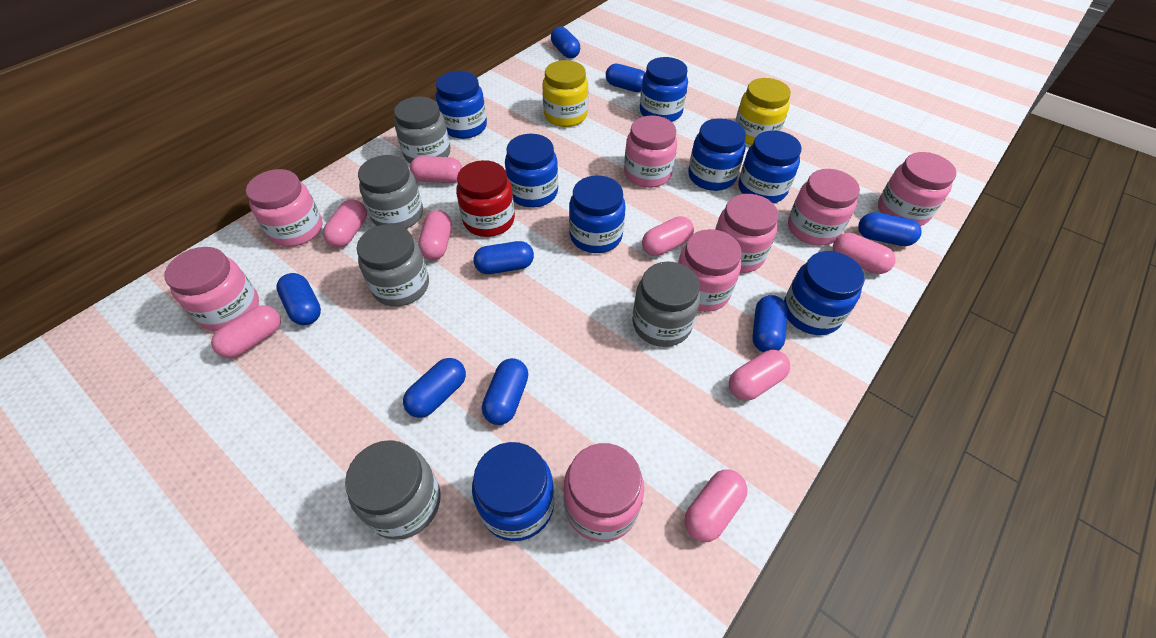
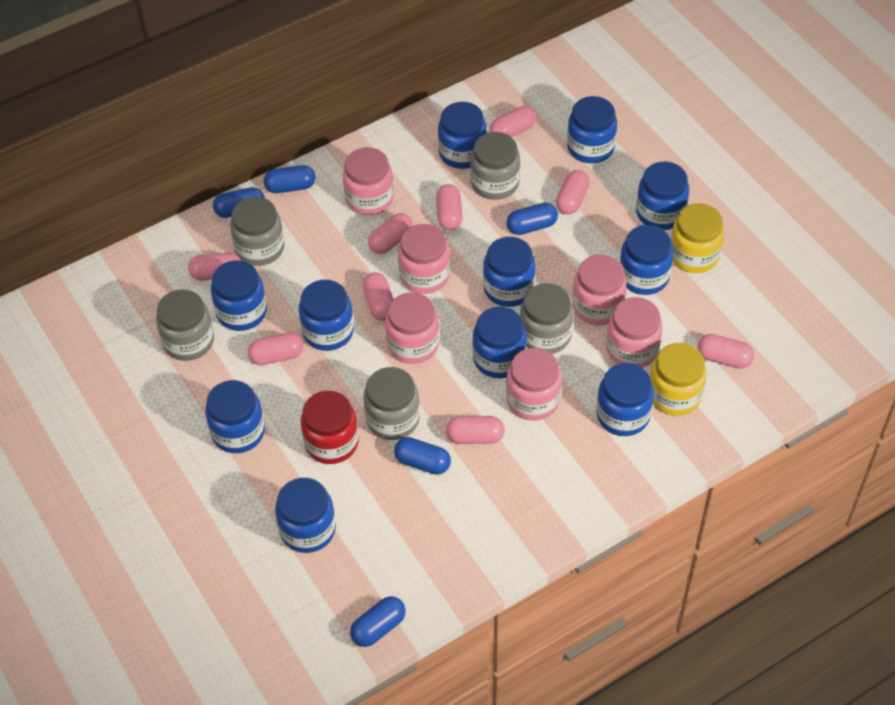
blue capsule: 8 -> 5
blue jar: 8 -> 11
pink capsule: 8 -> 9
pink jar: 8 -> 6

